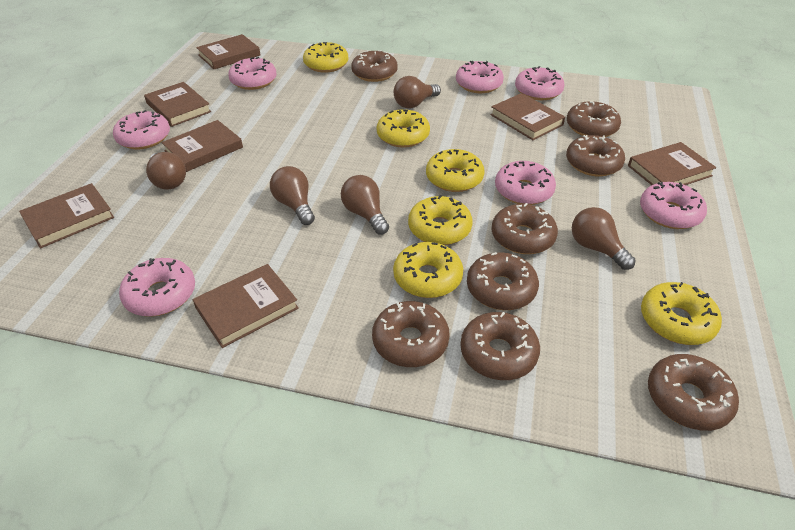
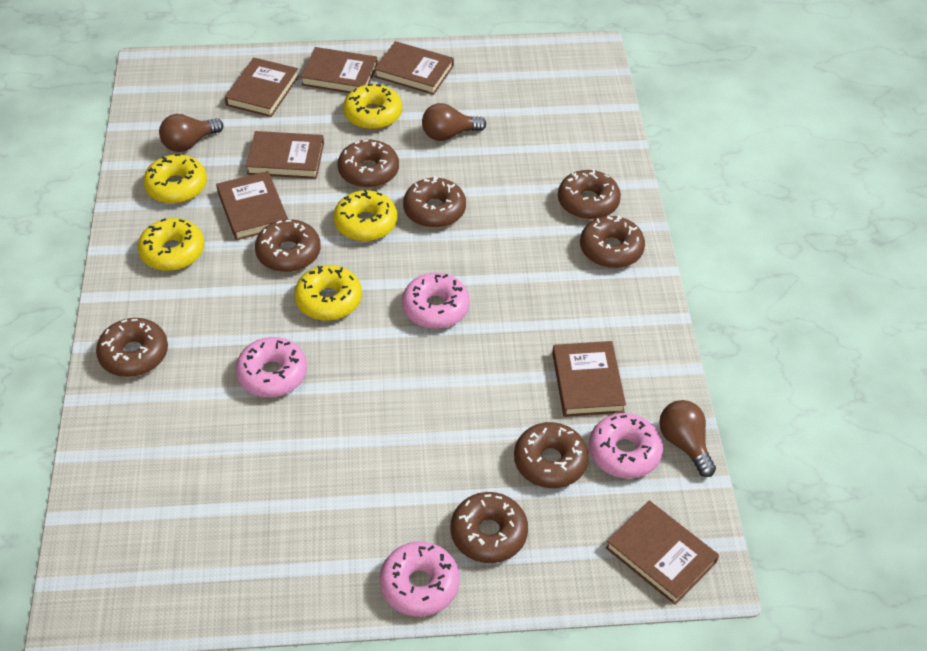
brown light bulb: 5 -> 3
pink donut: 7 -> 4
yellow donut: 6 -> 5

